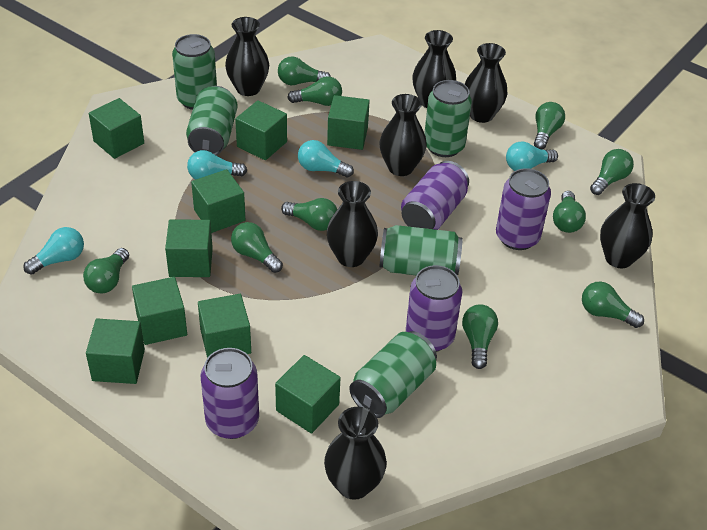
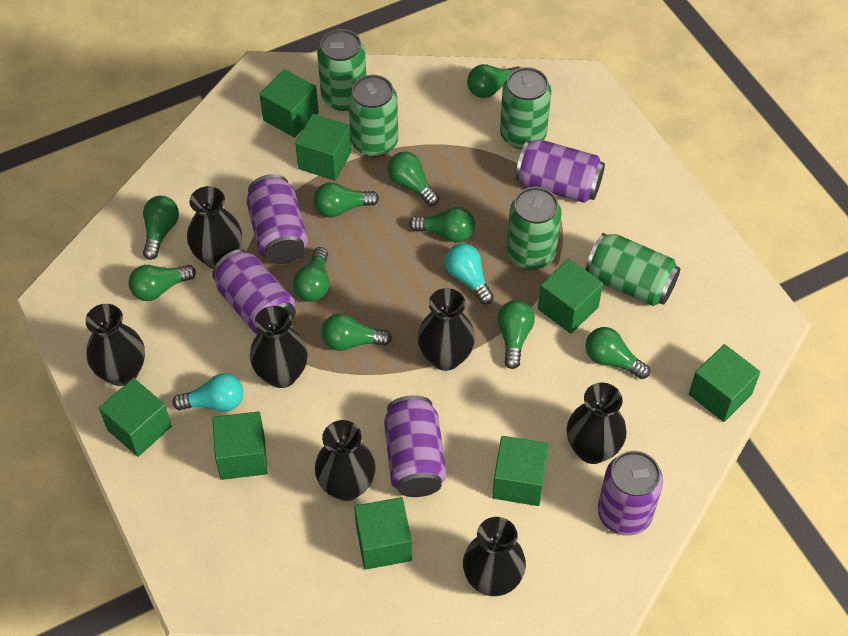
green cube: 9 -> 8
purple can: 4 -> 5
turquoise light bulb: 4 -> 2

